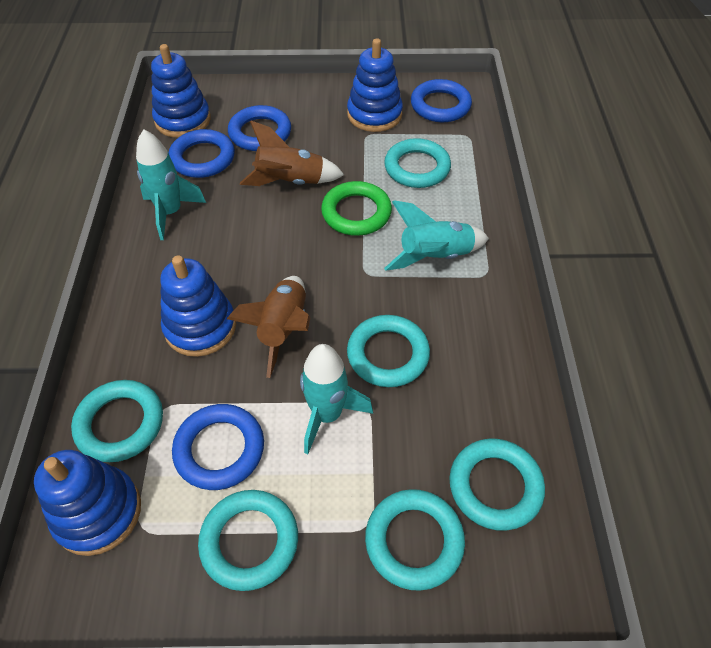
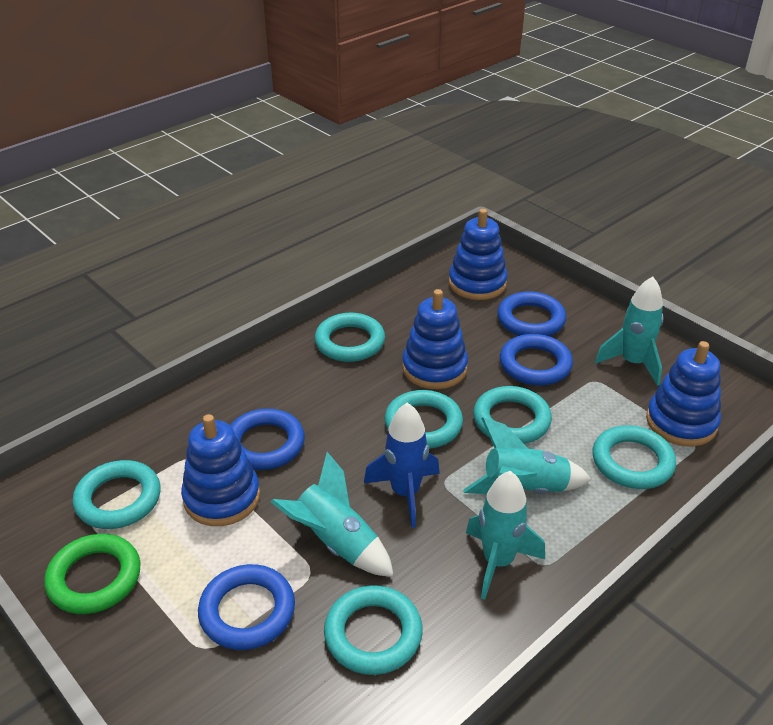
blue rocket: 0 -> 1
brown rocket: 2 -> 0
turquoise rocket: 3 -> 4

